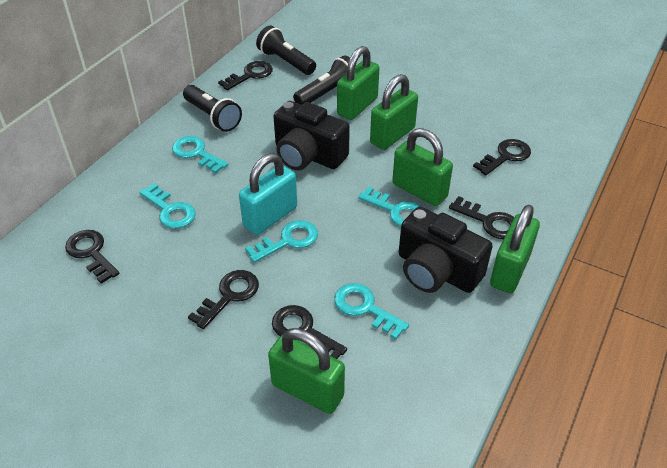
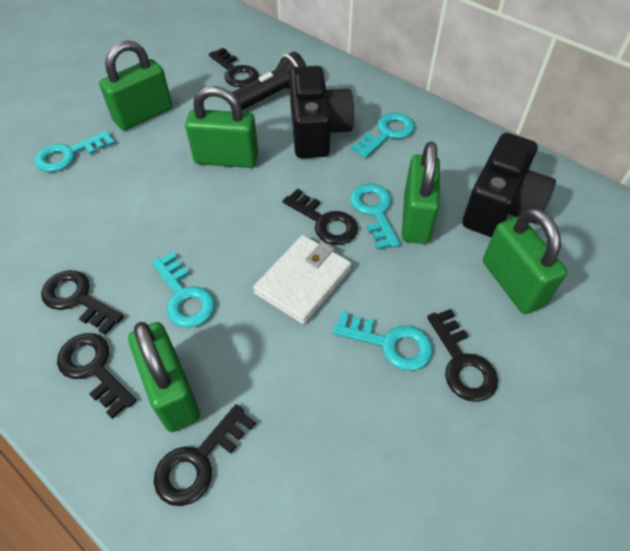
black flashlight: 3 -> 1
turquoise padlock: 1 -> 0
white wallet: 0 -> 1

